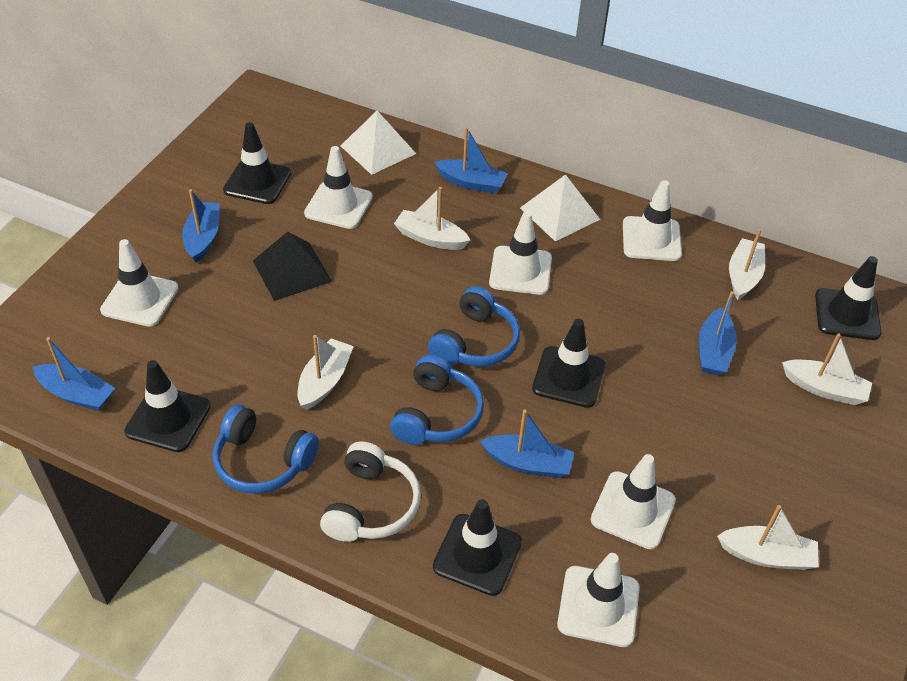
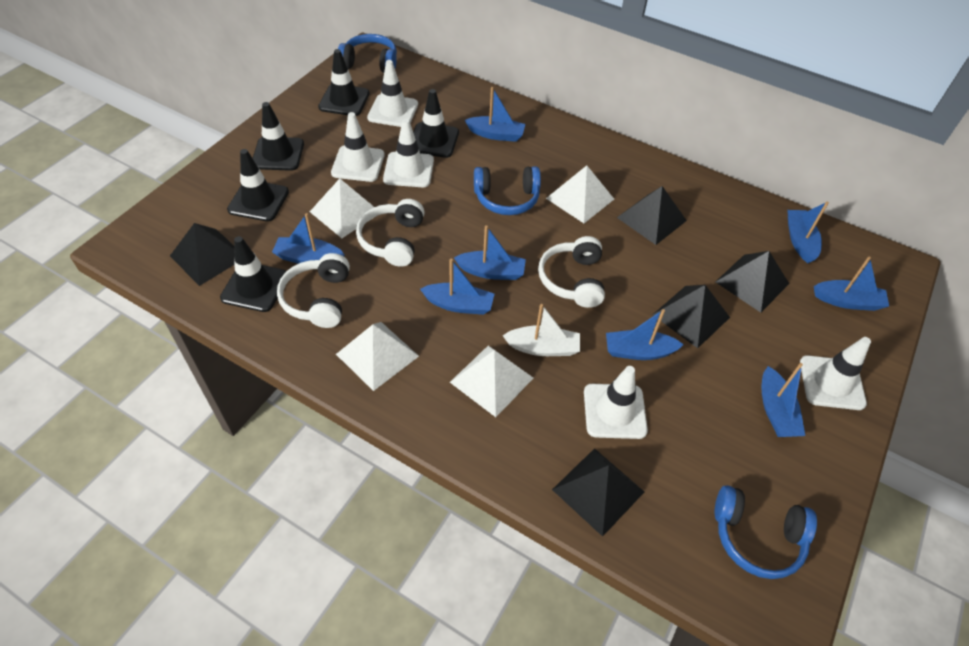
black pyramid: 1 -> 5
blue boat: 5 -> 8
white boat: 5 -> 1
white headphones: 1 -> 3
white pyramid: 2 -> 4
white traffic cone: 6 -> 5

